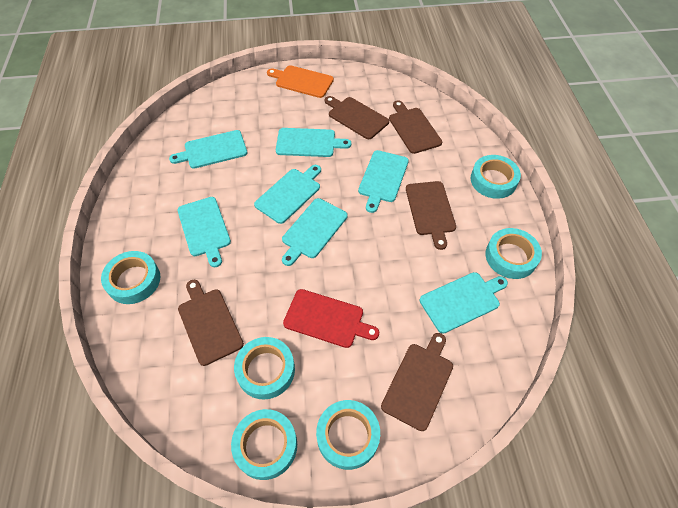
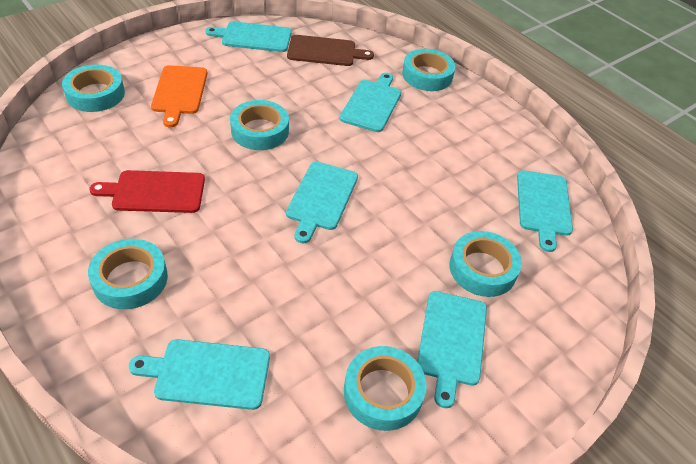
brown cutting board: 5 -> 1
turquoise cutting board: 7 -> 6

